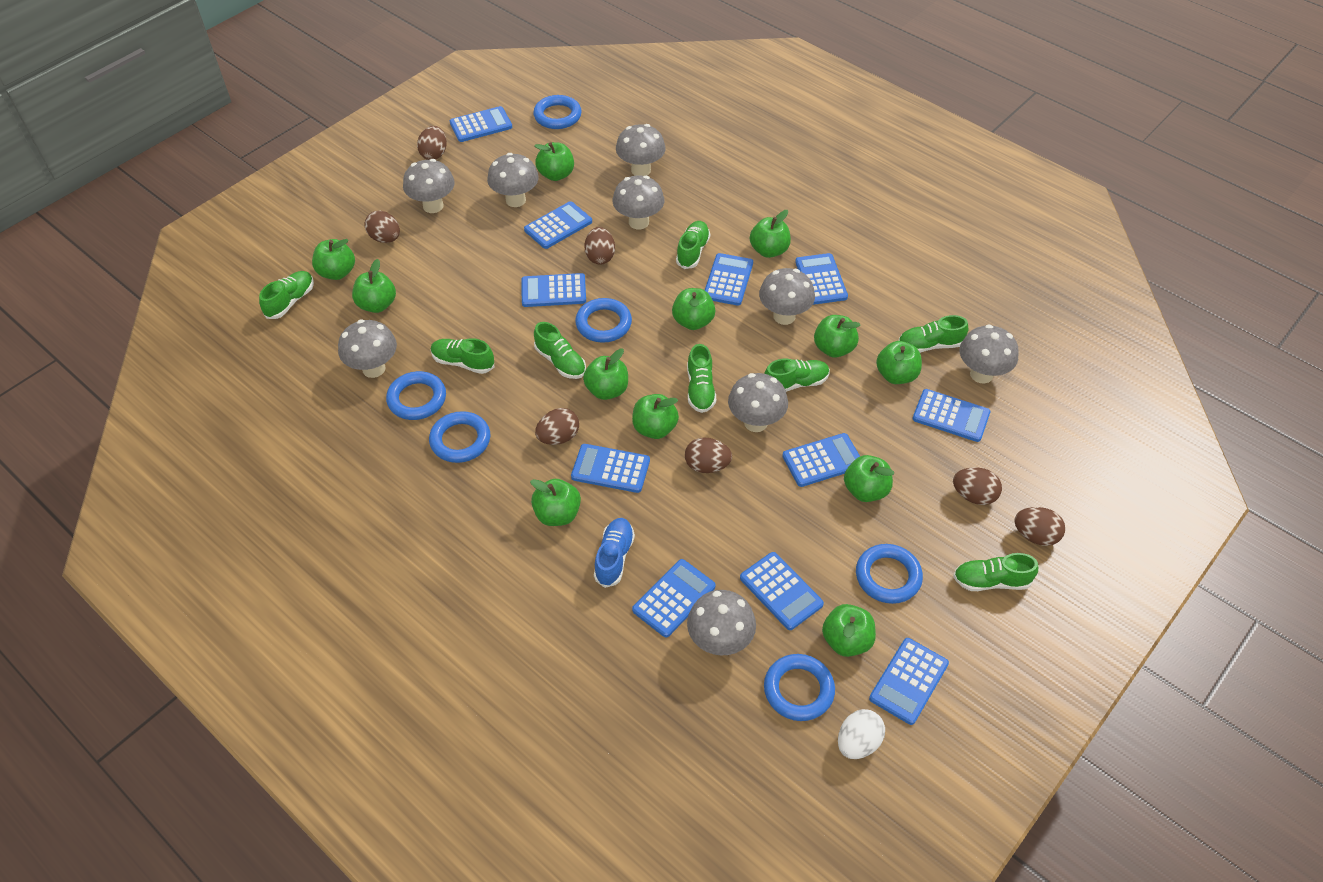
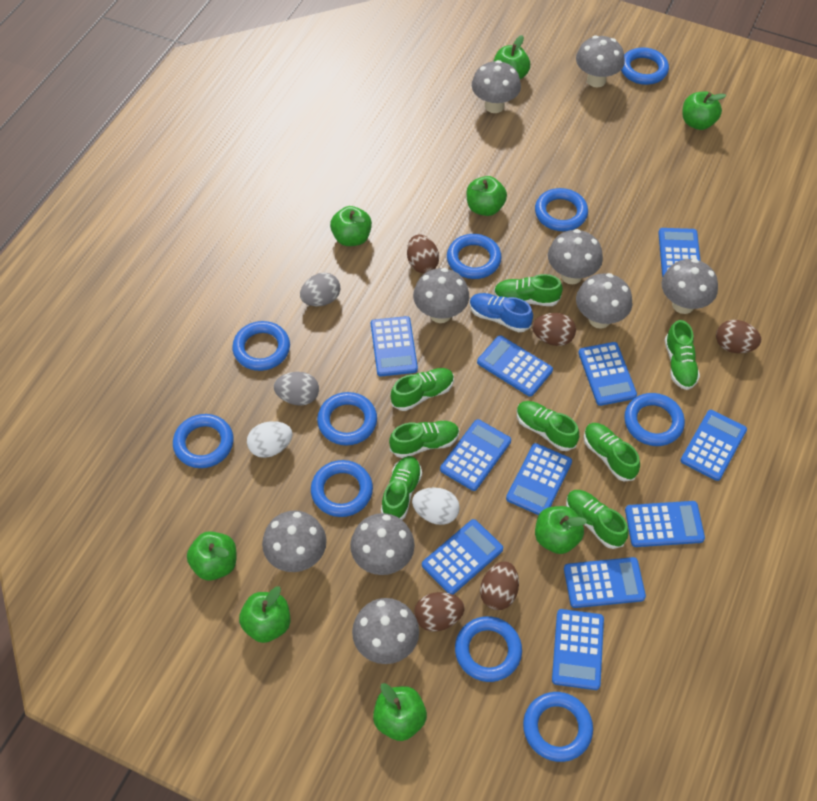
blue ring: 6 -> 10
brown egg: 7 -> 5
green apple: 12 -> 8
grey egg: 0 -> 2
white egg: 1 -> 2

